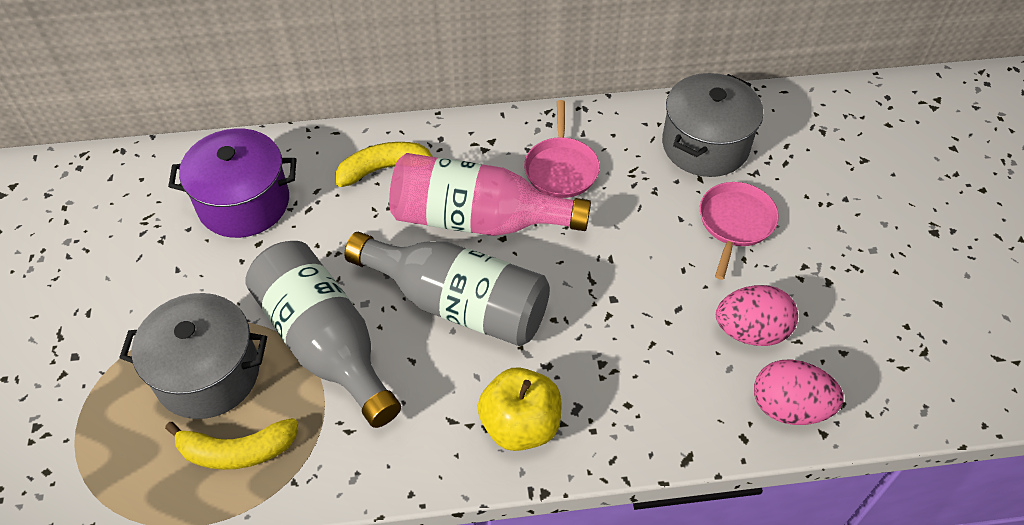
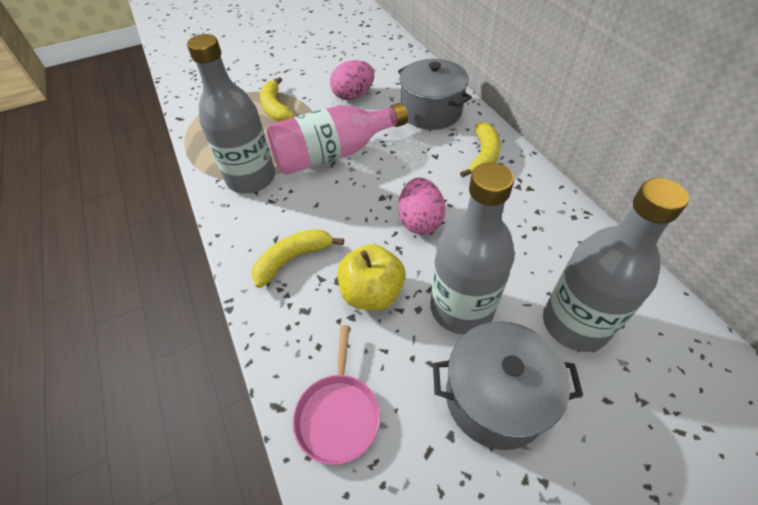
grey bottle: 2 -> 3
pink pan: 2 -> 1
purple pot: 1 -> 0
yellow banana: 2 -> 3

